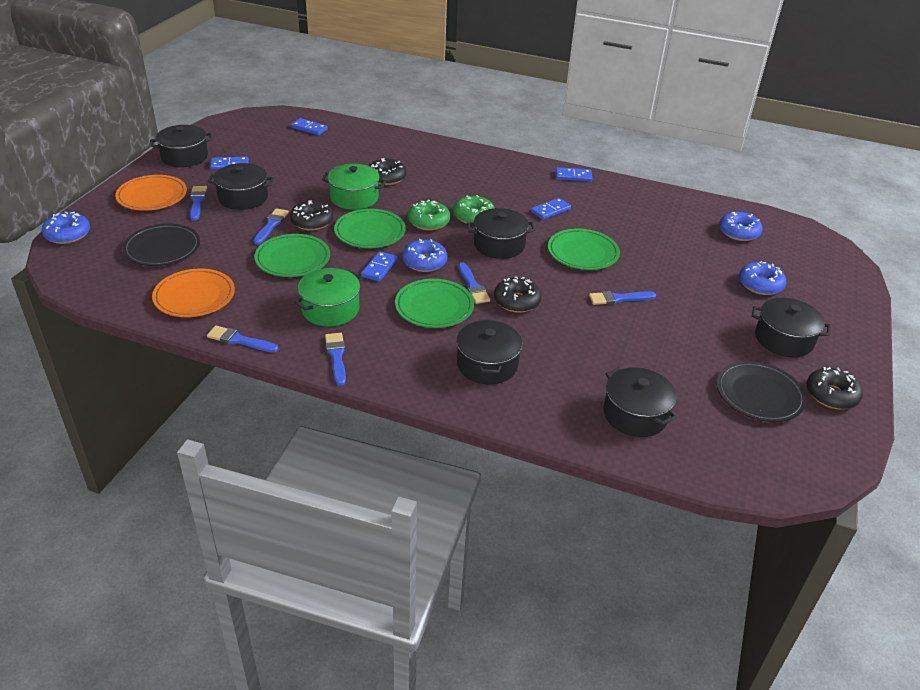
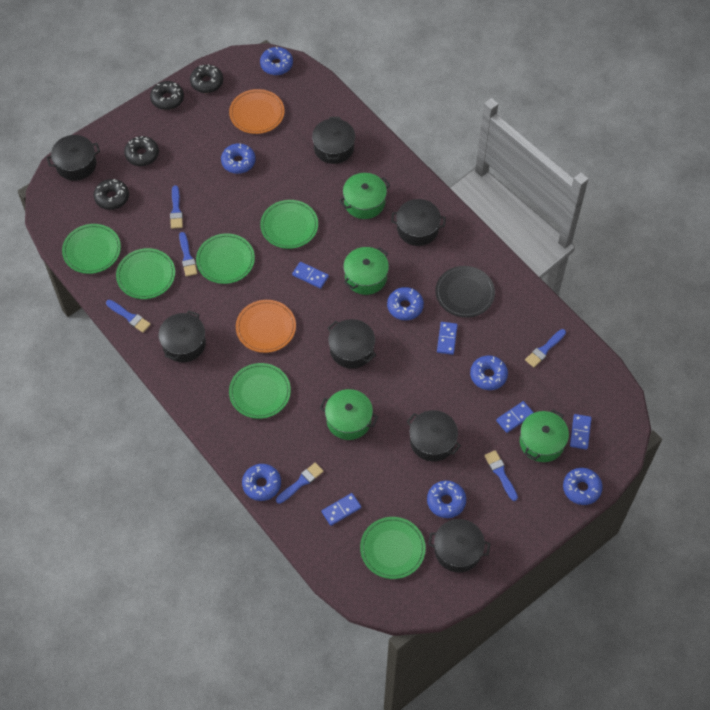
black plate: 2 -> 1
black pot: 6 -> 7
blue donut: 4 -> 7
green donut: 2 -> 0
green plate: 4 -> 6
green pot: 2 -> 4

